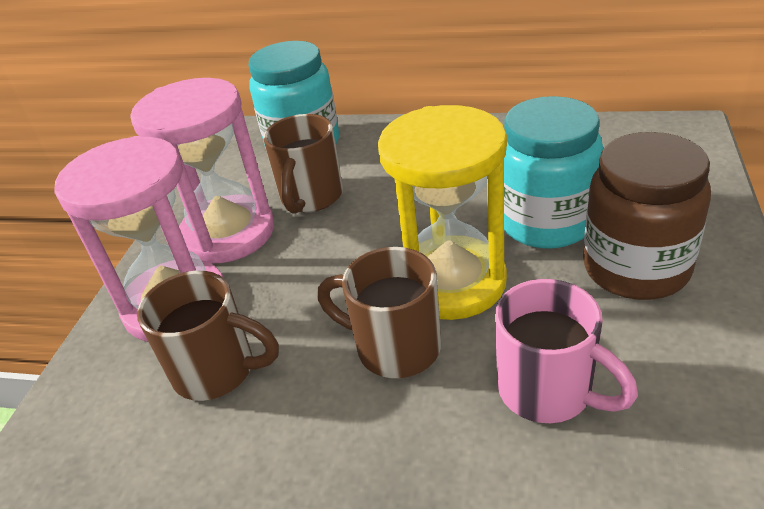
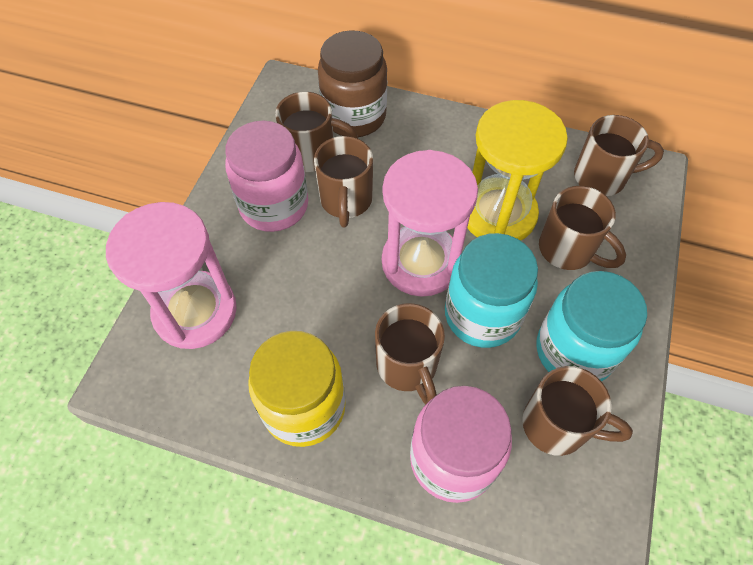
brown mug: 3 -> 6
pink jar: 0 -> 2
pink mug: 1 -> 0
yellow jar: 0 -> 1

